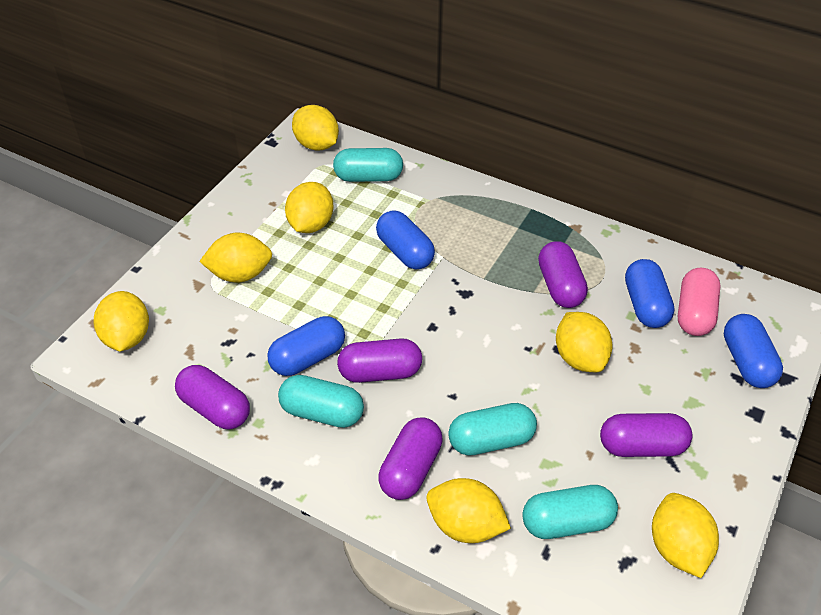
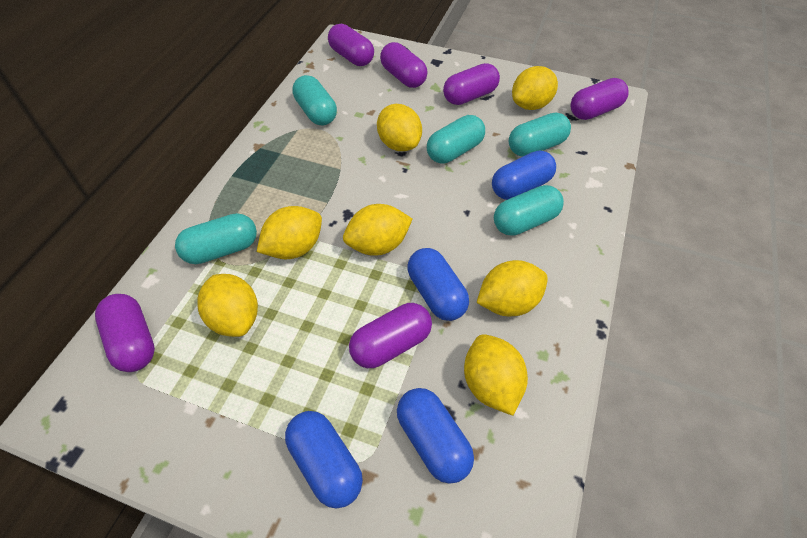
pink capsule: 1 -> 0
purple capsule: 5 -> 6
turquoise capsule: 4 -> 5

